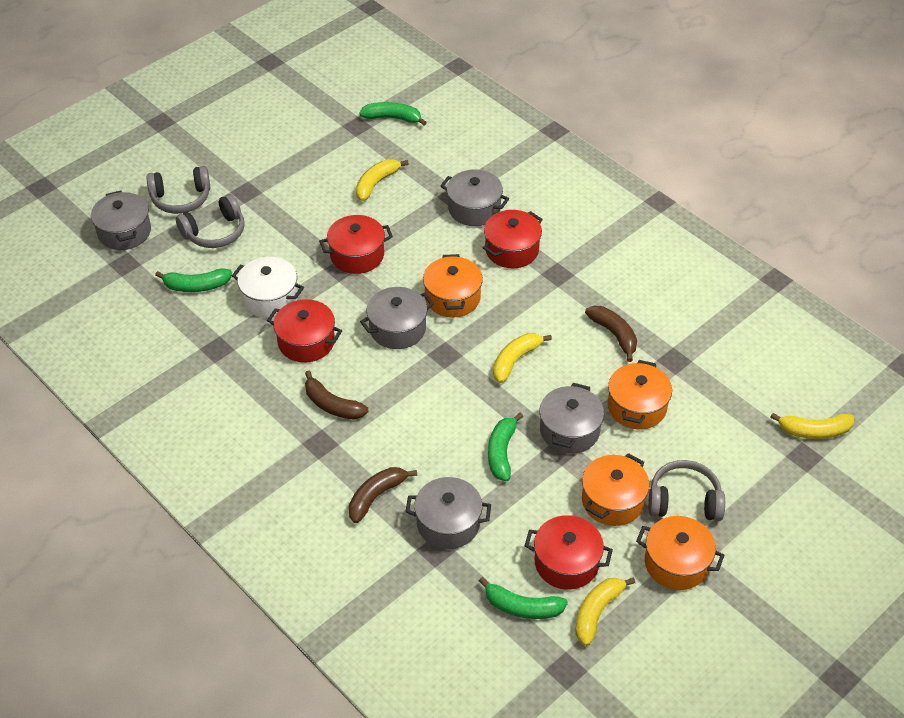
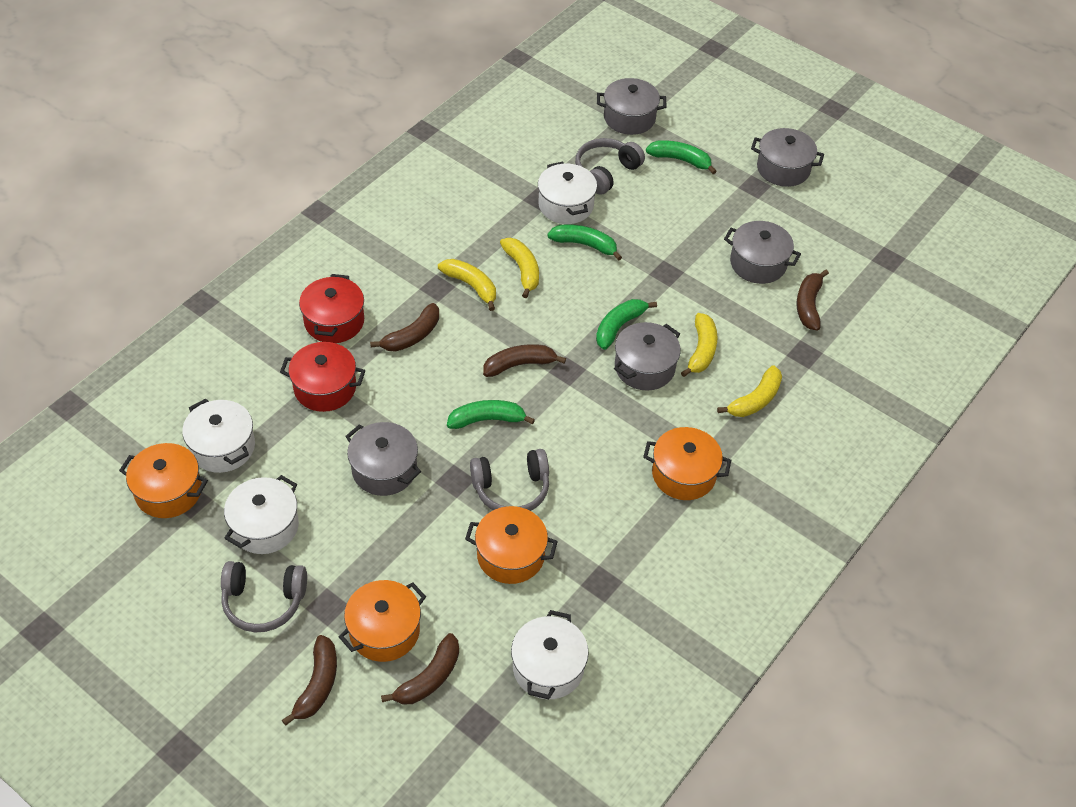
brown banana: 3 -> 5
red pot: 4 -> 2
white pot: 1 -> 4

